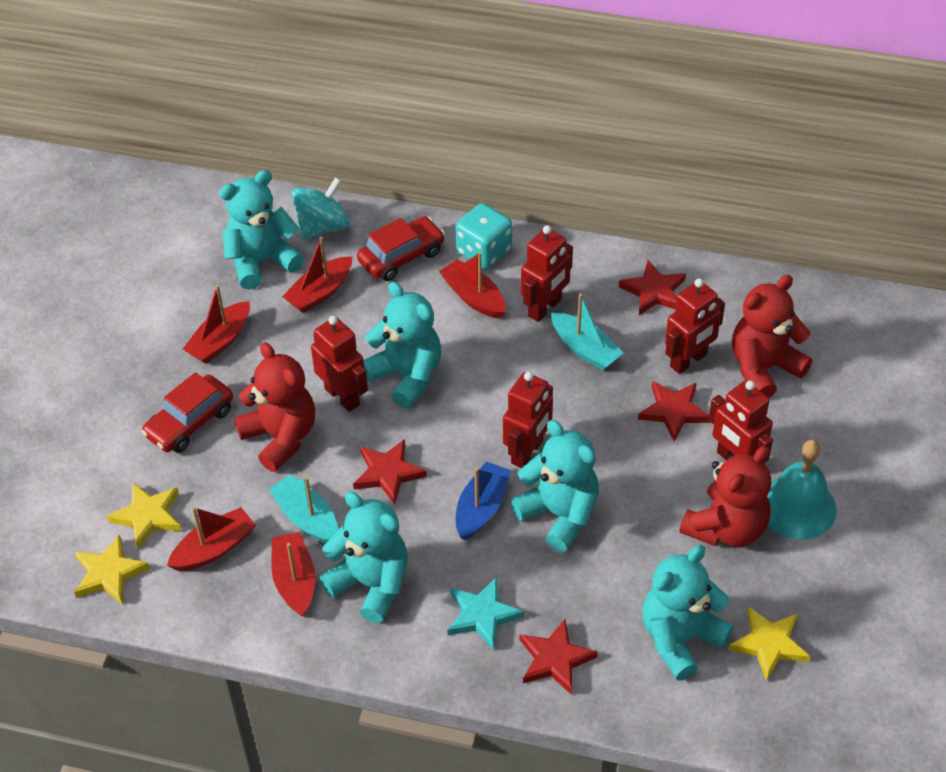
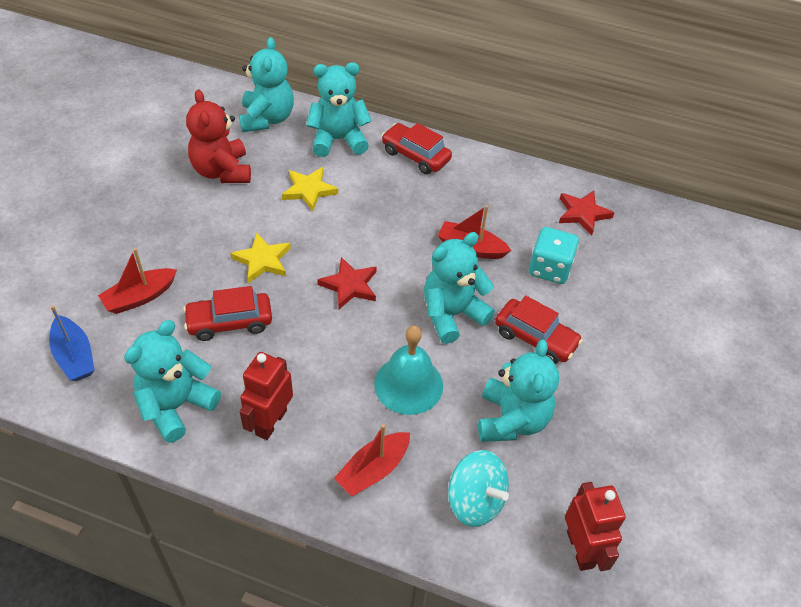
red boat: 5 -> 3
red car: 2 -> 3
red robot: 5 -> 2
red star: 4 -> 2
red teddy bear: 3 -> 1
turquoise boat: 2 -> 0
turquoise star: 1 -> 0
yellow star: 3 -> 2

